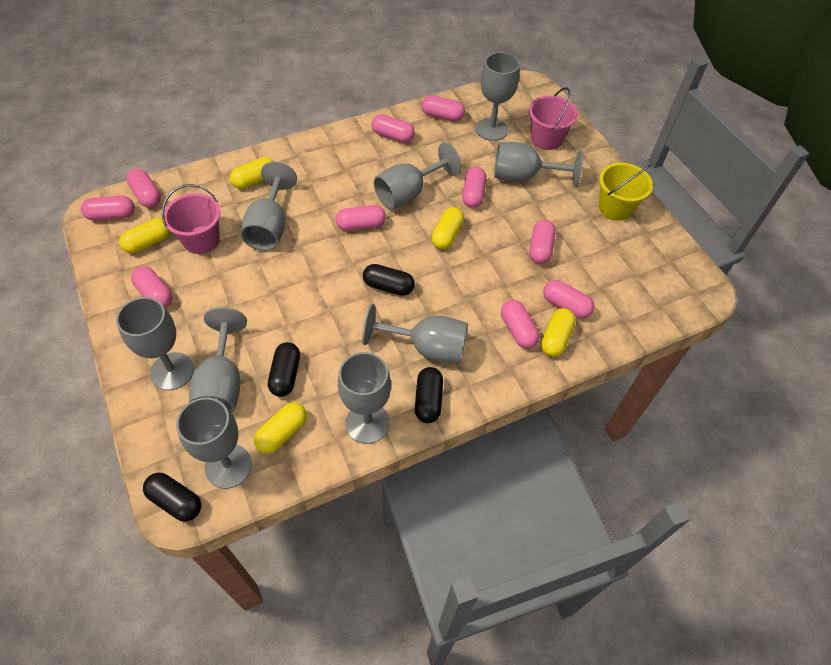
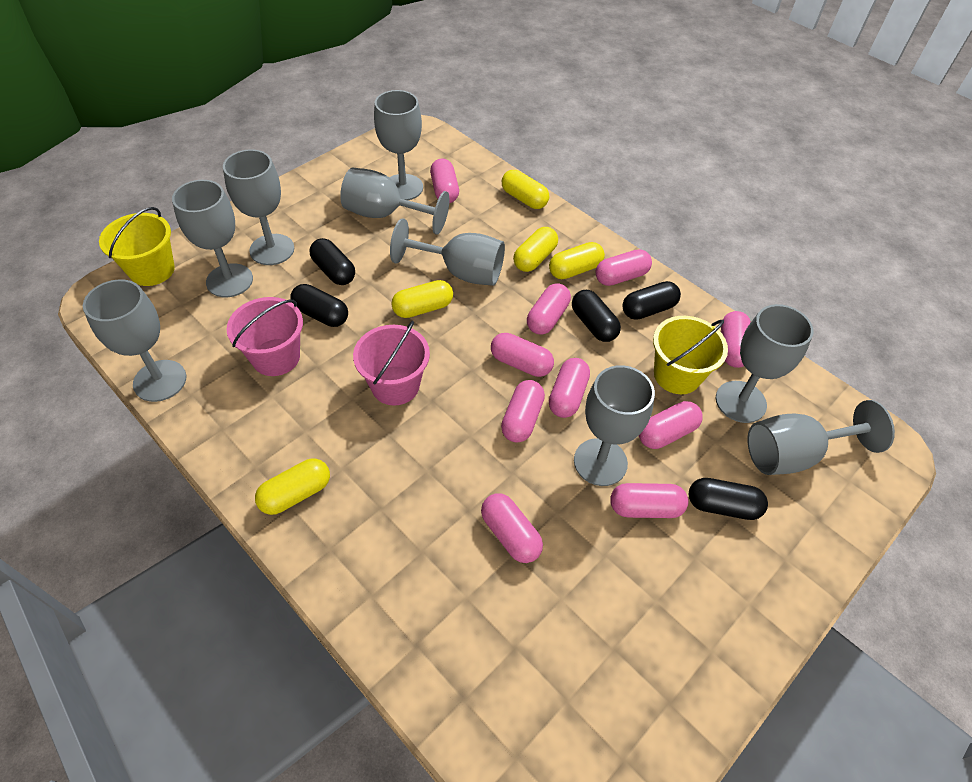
black capsule: 4 -> 5
yellow bucket: 1 -> 2

